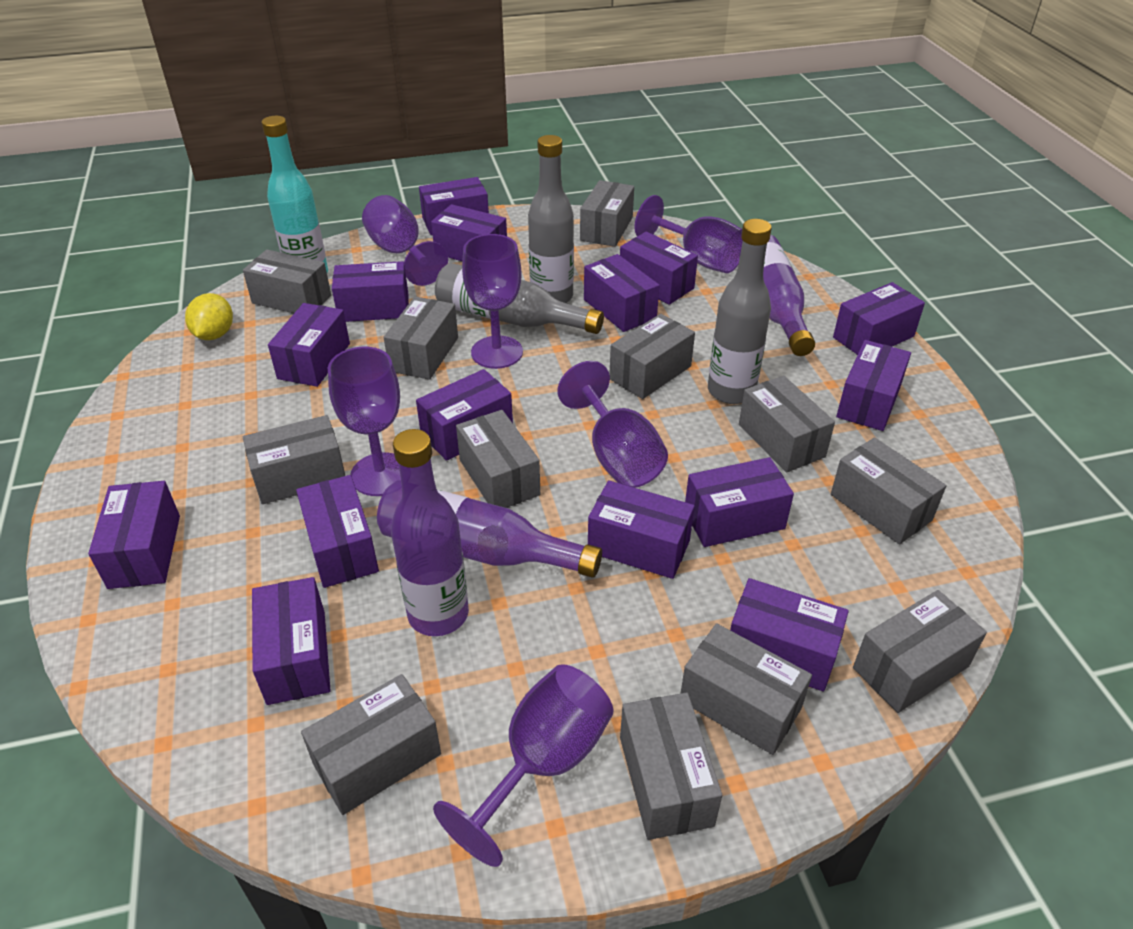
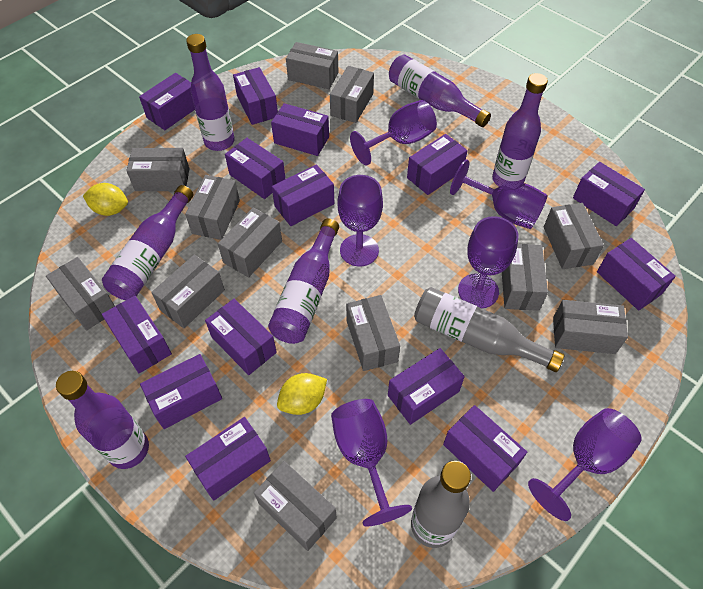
grey bottle: 3 -> 2
purple bottle: 3 -> 6
purple box: 15 -> 14
turquoise bottle: 1 -> 0
yellow lemon: 1 -> 2

